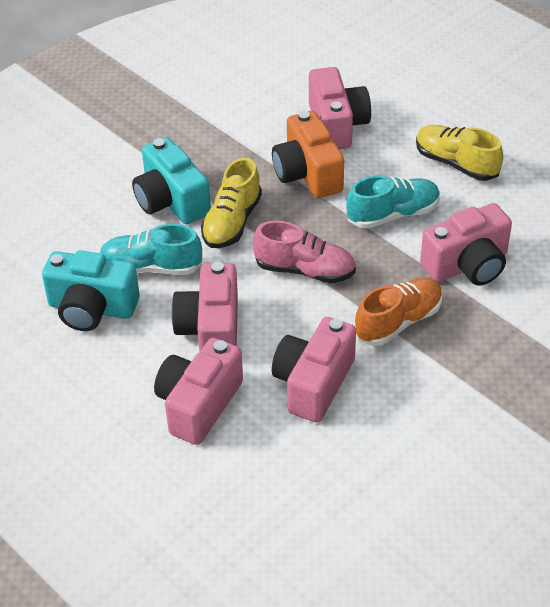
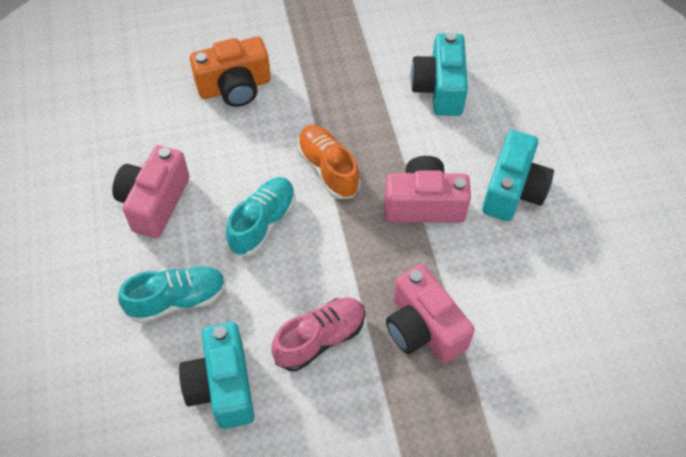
pink camera: 5 -> 3
turquoise camera: 2 -> 3
yellow shoe: 2 -> 0

